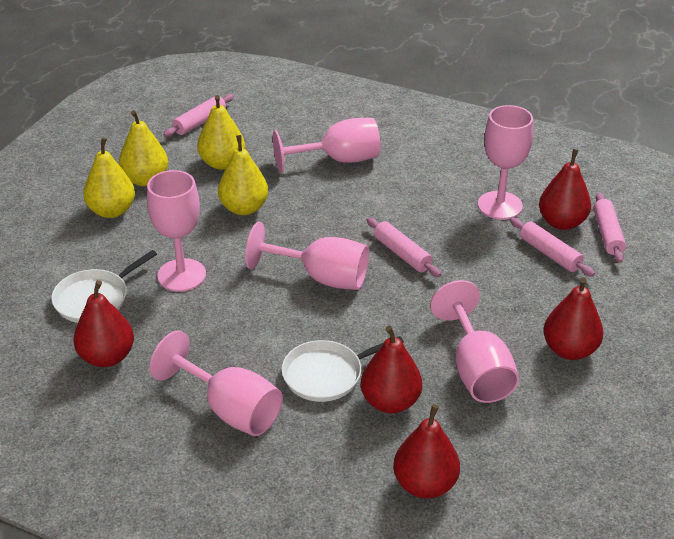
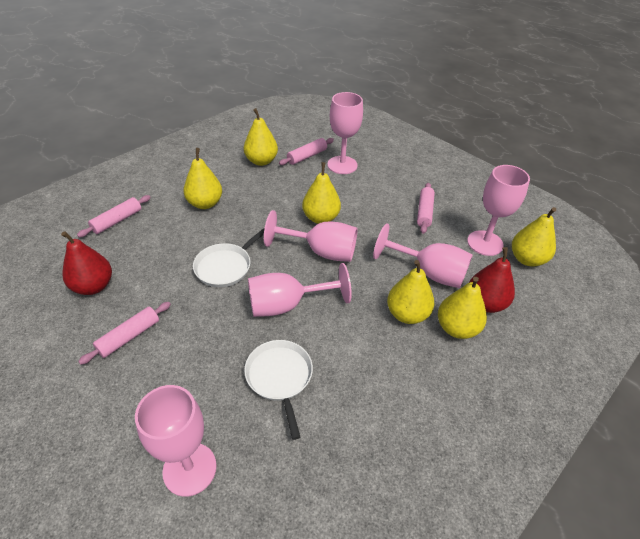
red pear: 5 -> 2
yellow pear: 4 -> 6

